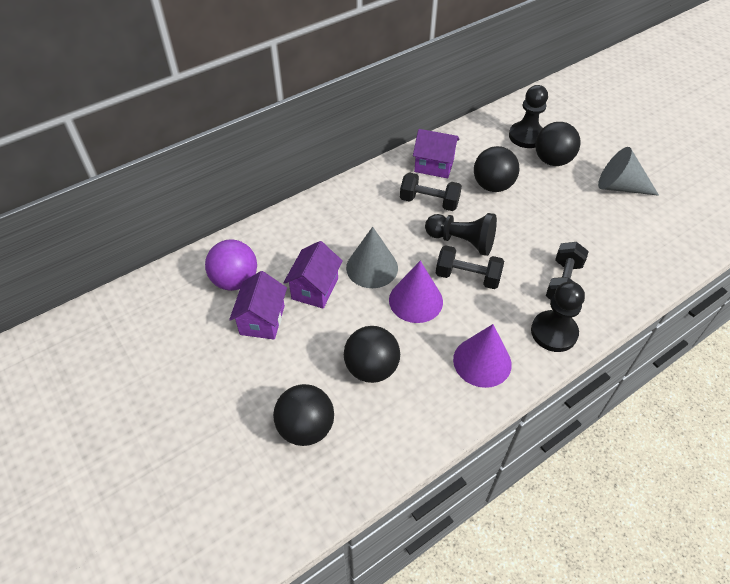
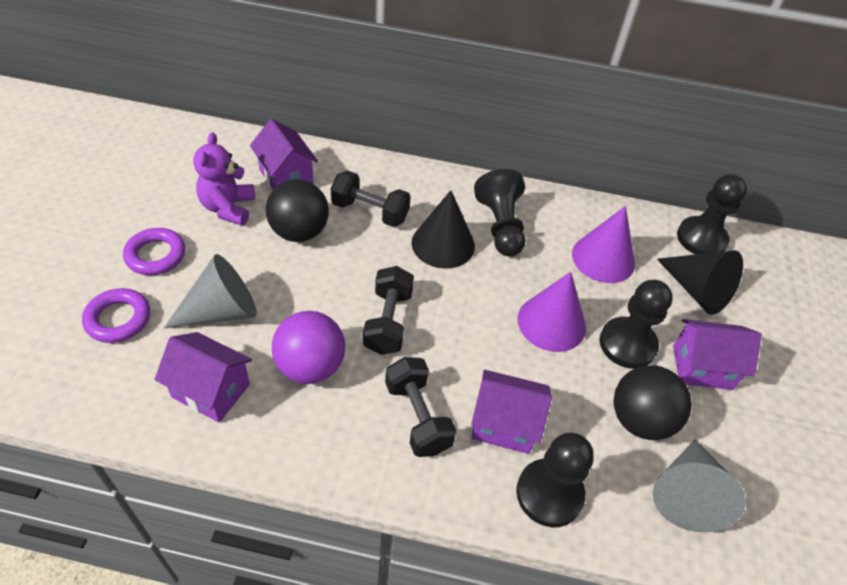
black ball: 4 -> 2
black cone: 0 -> 2
black pawn: 3 -> 4
purple house: 3 -> 4
purple ring: 0 -> 2
purple teddy bear: 0 -> 1

